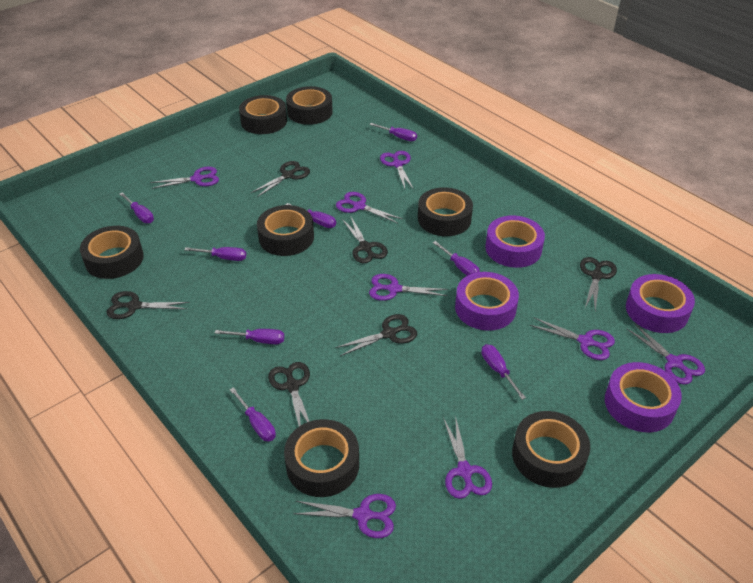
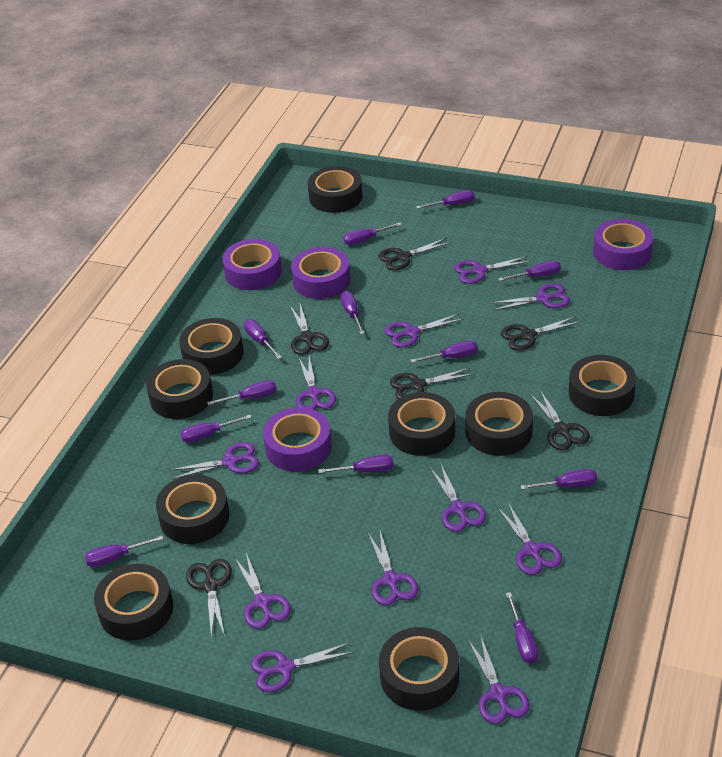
black tape: 7 -> 9
purple scissors: 8 -> 11
purple screwdriver: 8 -> 12

